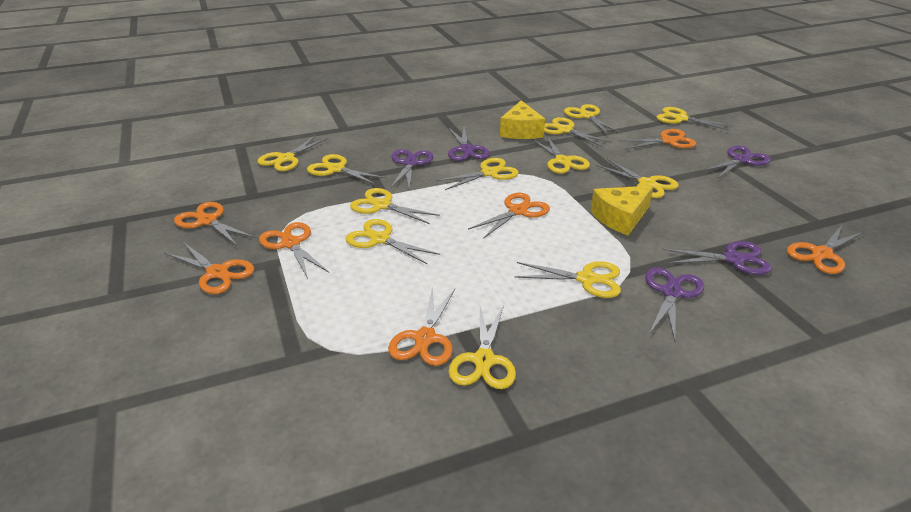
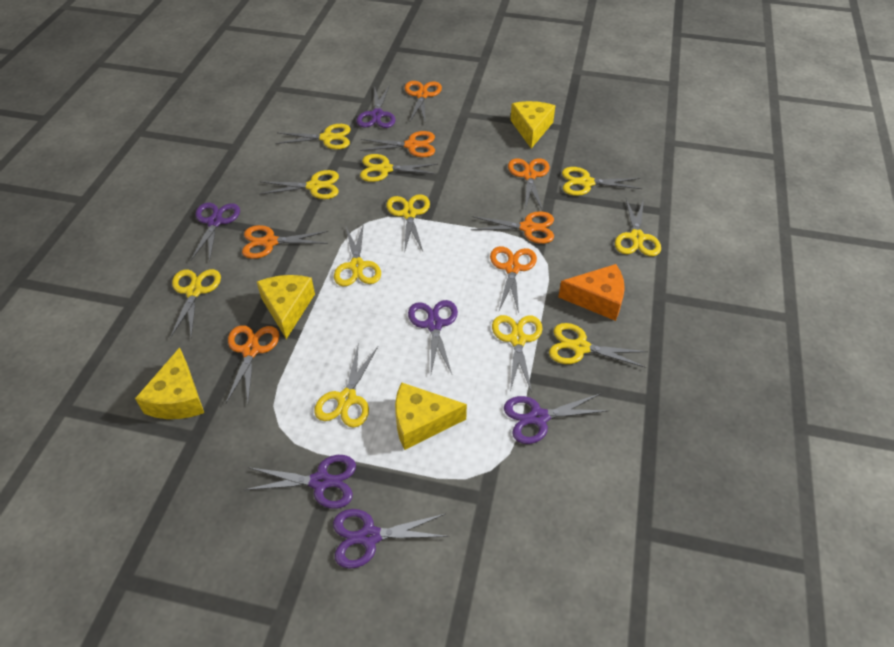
orange cheese: 0 -> 1
purple scissors: 5 -> 6
yellow cheese: 2 -> 4
yellow scissors: 12 -> 11

